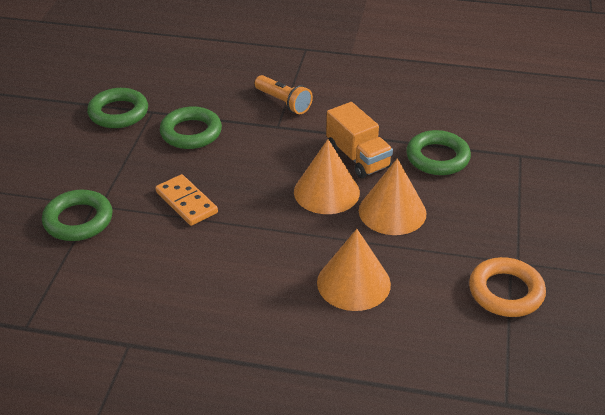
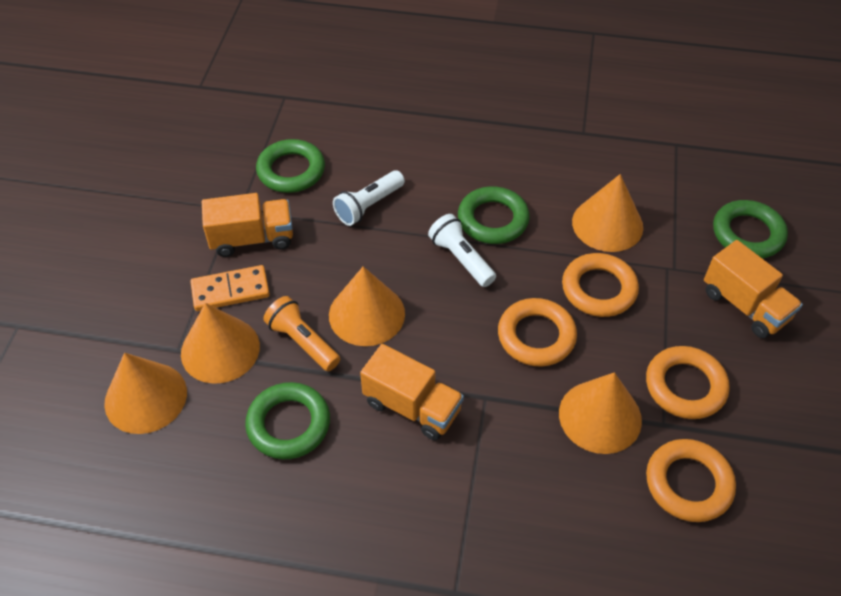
orange cone: 3 -> 5
orange ring: 1 -> 4
orange truck: 1 -> 3
white flashlight: 0 -> 2

